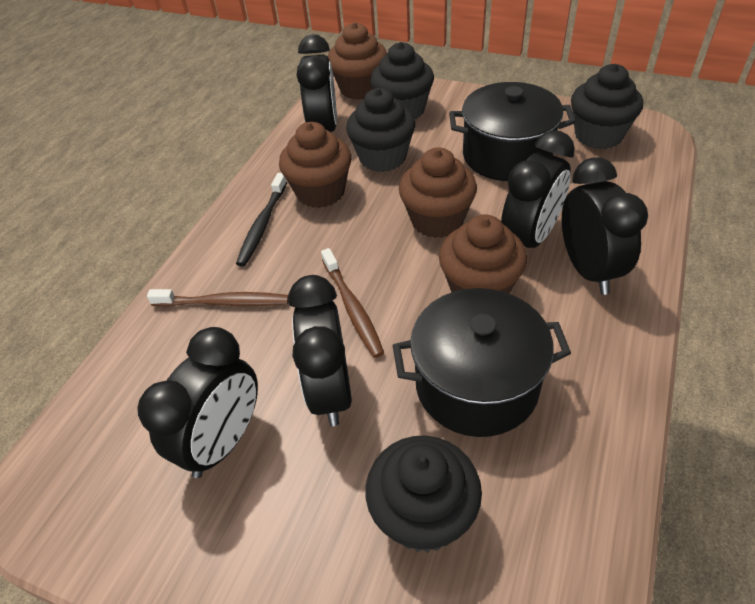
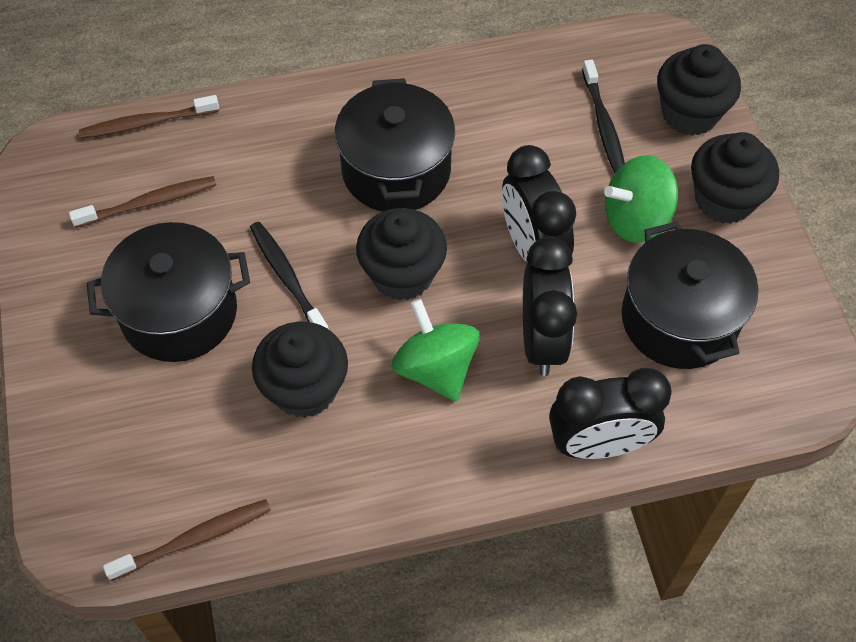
black clock: 5 -> 3
black pot: 2 -> 3
black toothbrush: 1 -> 2
brown cupcake: 4 -> 0
brown toothbrush: 2 -> 3
green spinning top: 0 -> 2

